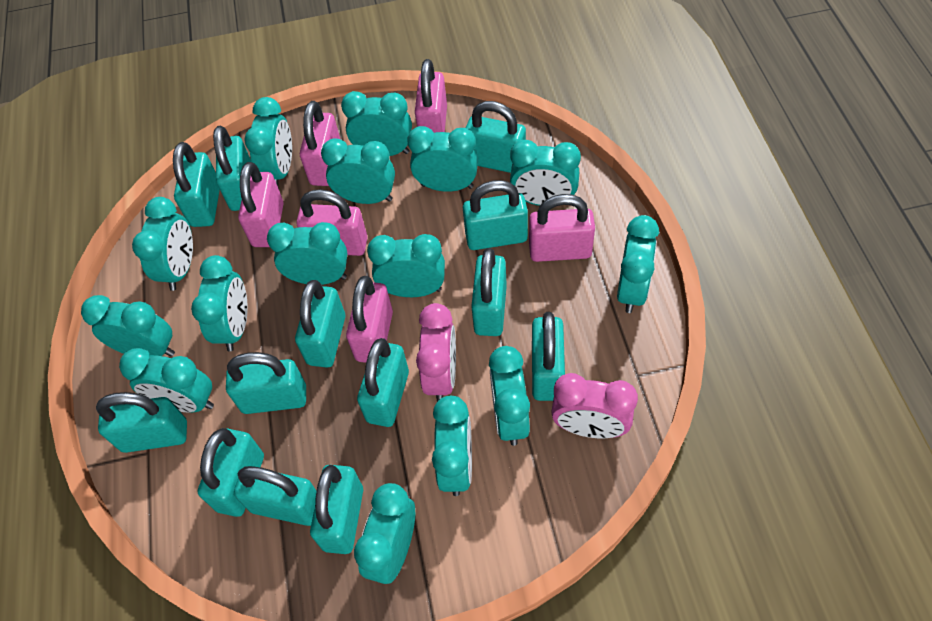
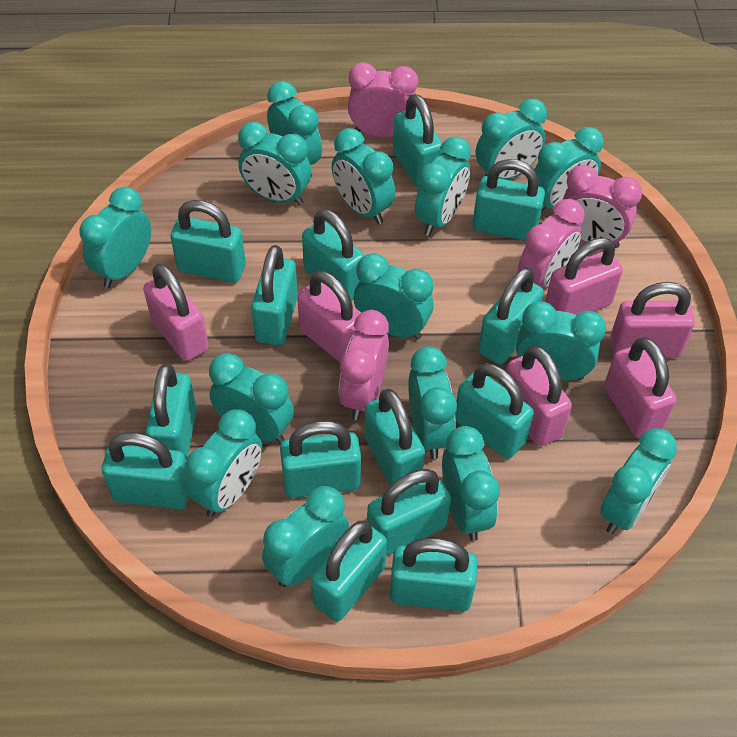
pink clock: 2 -> 4
turquoise padlock: 13 -> 14

